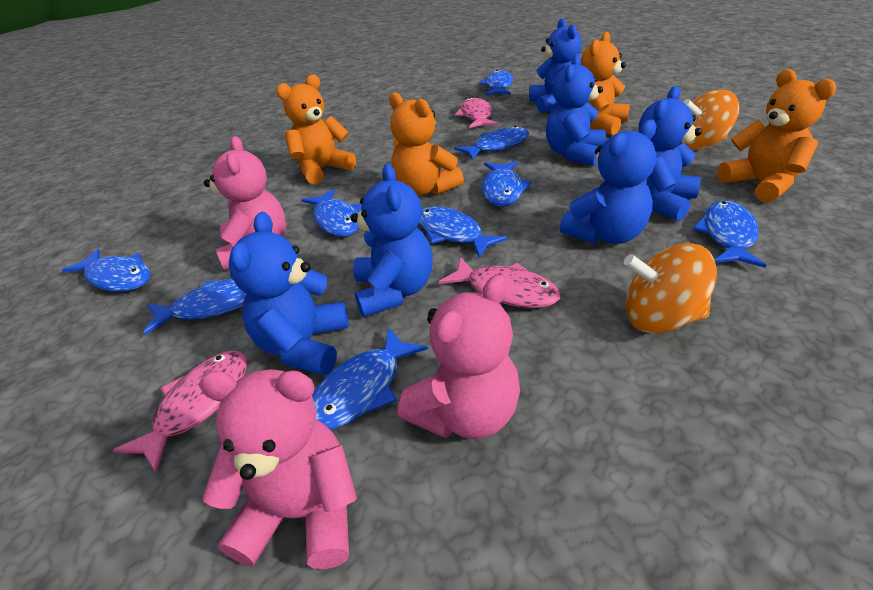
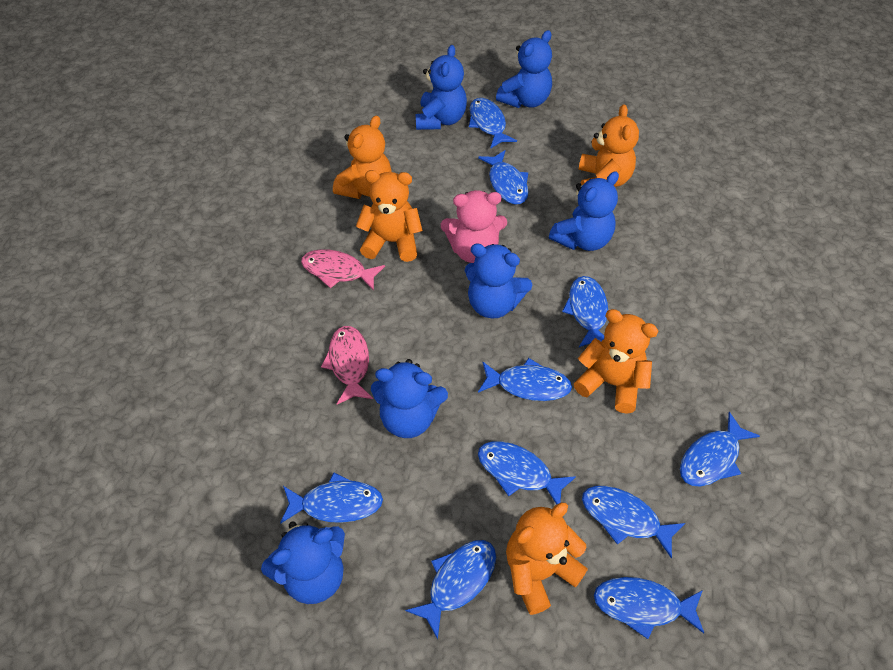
blue fish: 9 -> 10
orange spinning top: 2 -> 0
orange teddy bear: 4 -> 5
pink fish: 3 -> 2
pink teddy bear: 3 -> 1

